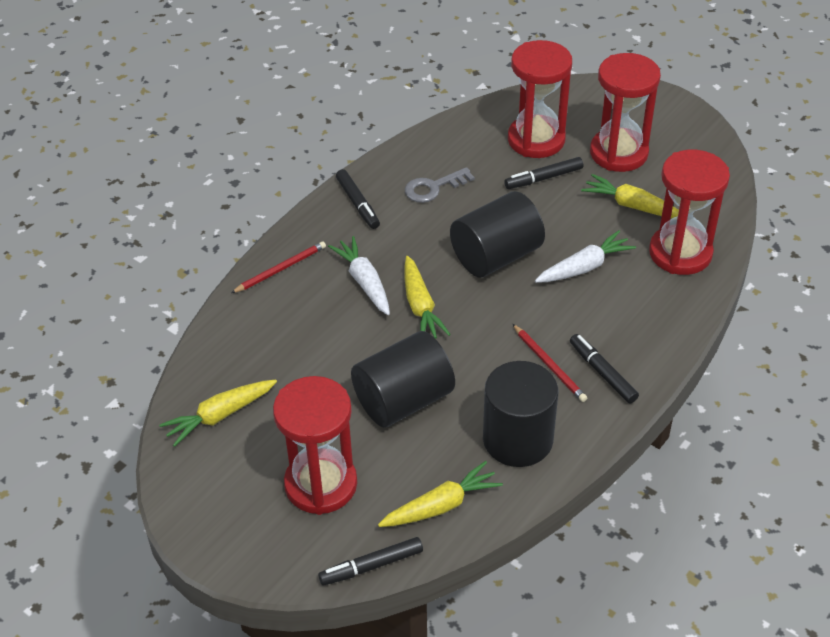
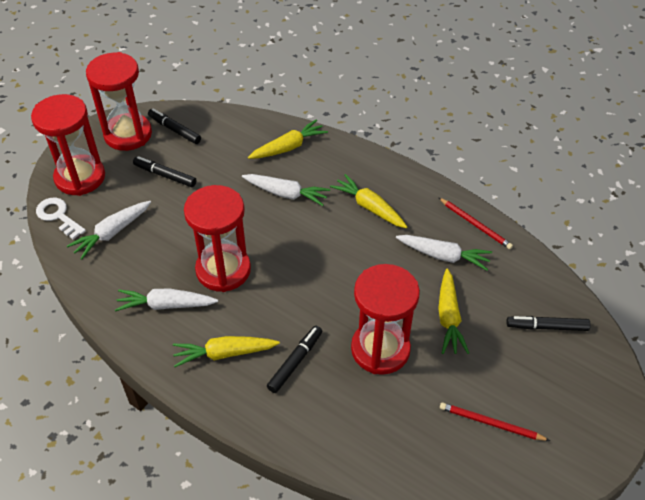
black cylinder: 3 -> 0
grey key: 1 -> 0
white carrot: 2 -> 4
white key: 0 -> 1

